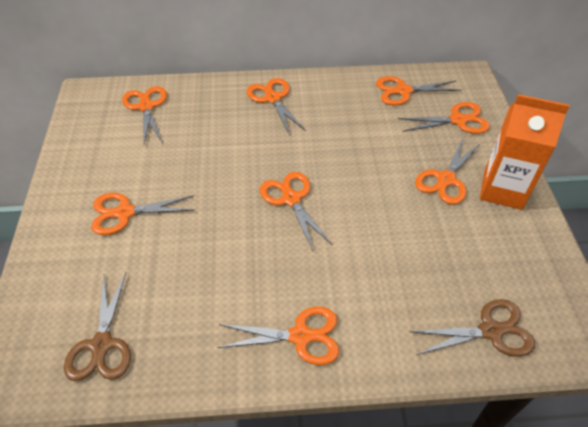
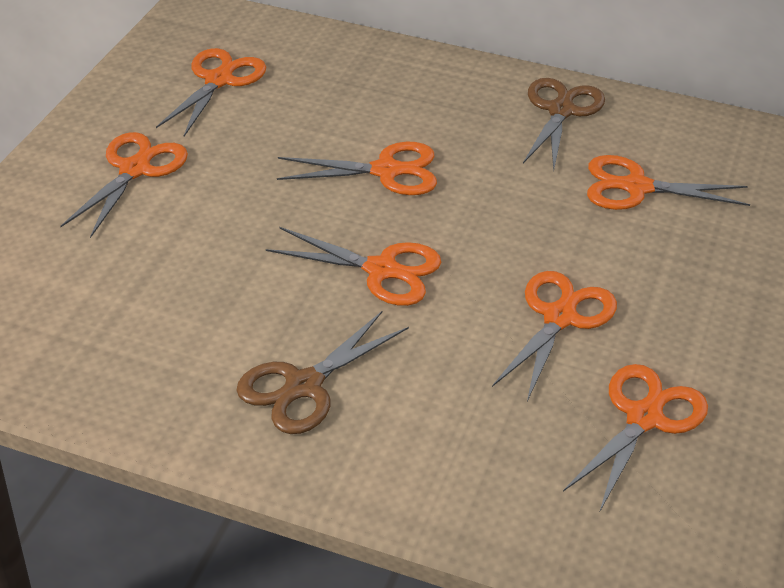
orange carton: 1 -> 0
orange scissors: 8 -> 7

